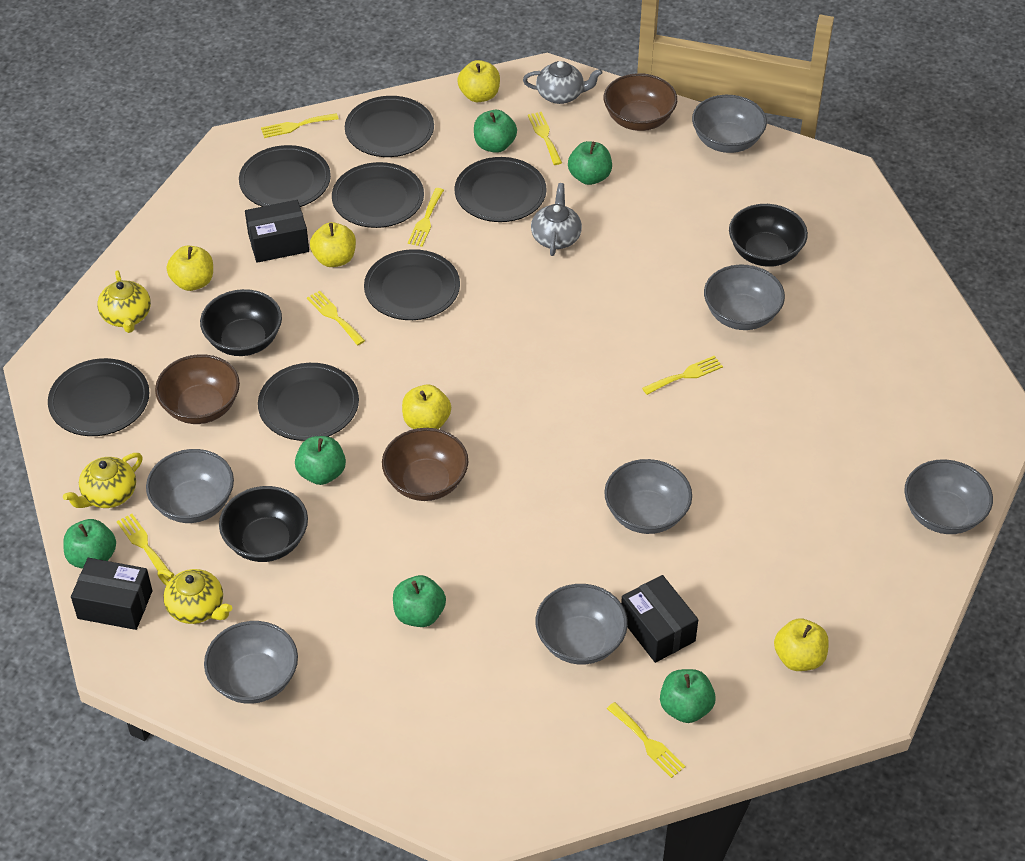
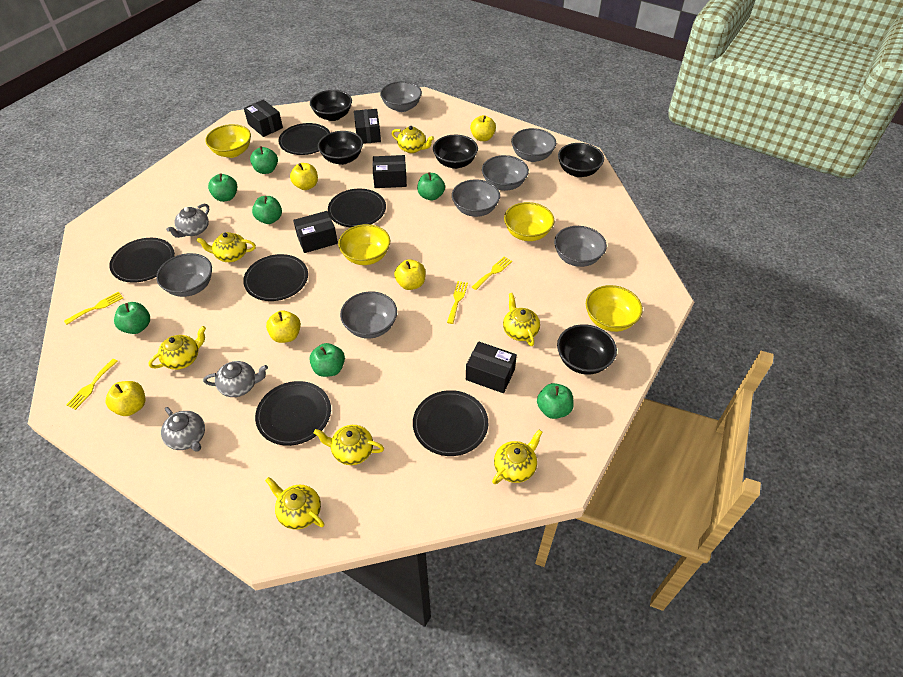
black bowl: 3 -> 5
black box: 3 -> 5
black plate: 7 -> 6
brown bowl: 3 -> 0
green apple: 6 -> 7
grey teapot: 2 -> 3
yellow bowl: 0 -> 4
yellow fork: 7 -> 4
yellow teapot: 3 -> 7

